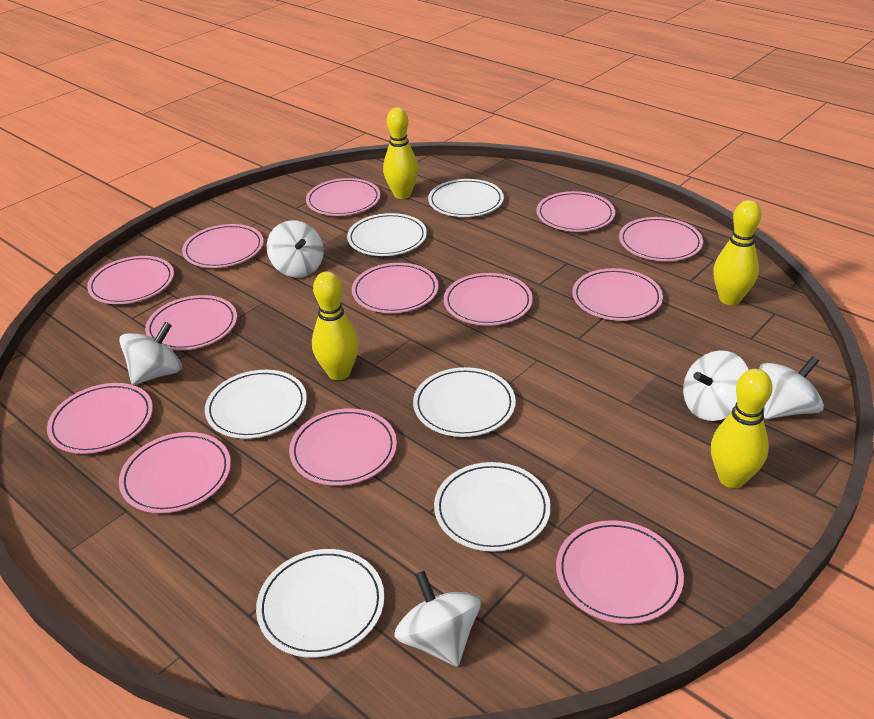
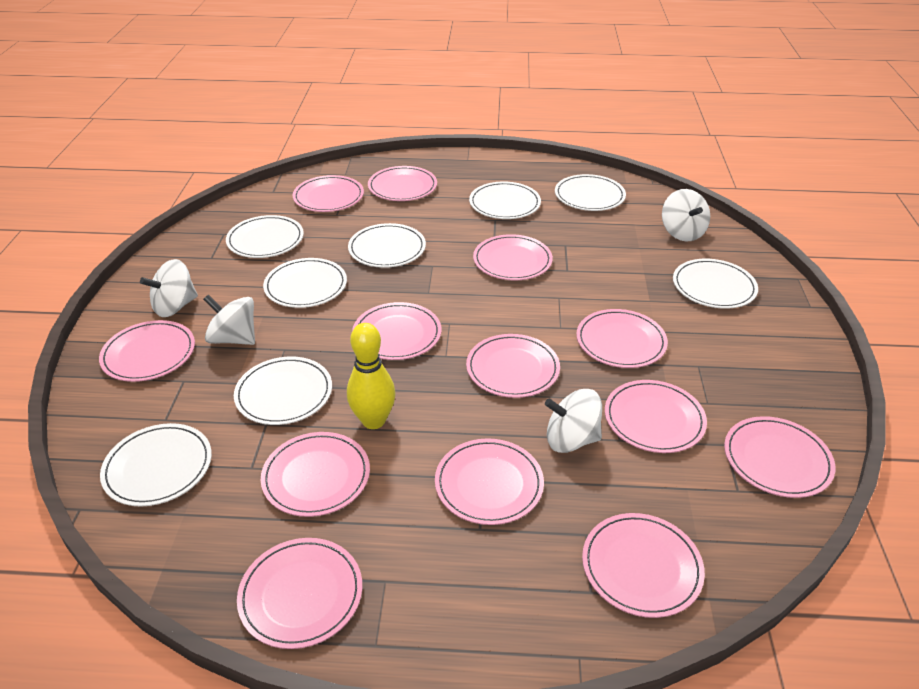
white plate: 6 -> 8
white spinning top: 5 -> 4
yellow bowling pin: 4 -> 1

